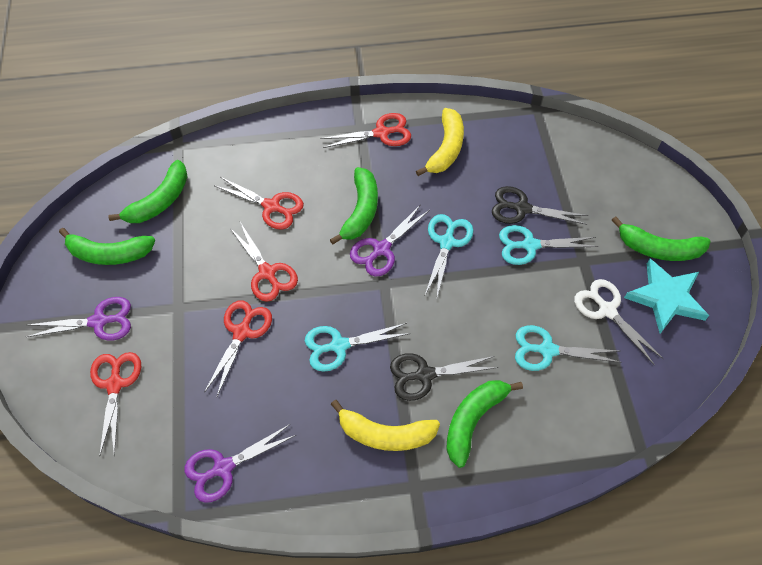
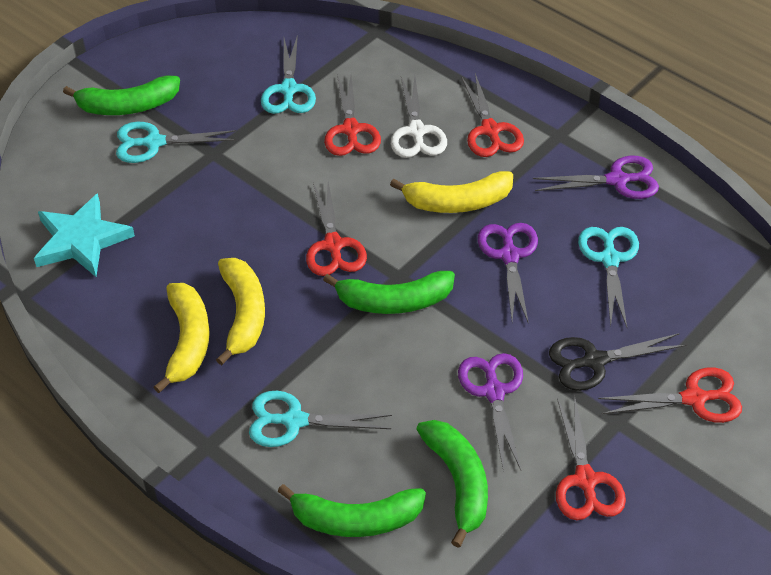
black scissors: 2 -> 1
green banana: 5 -> 4
yellow banana: 2 -> 3

